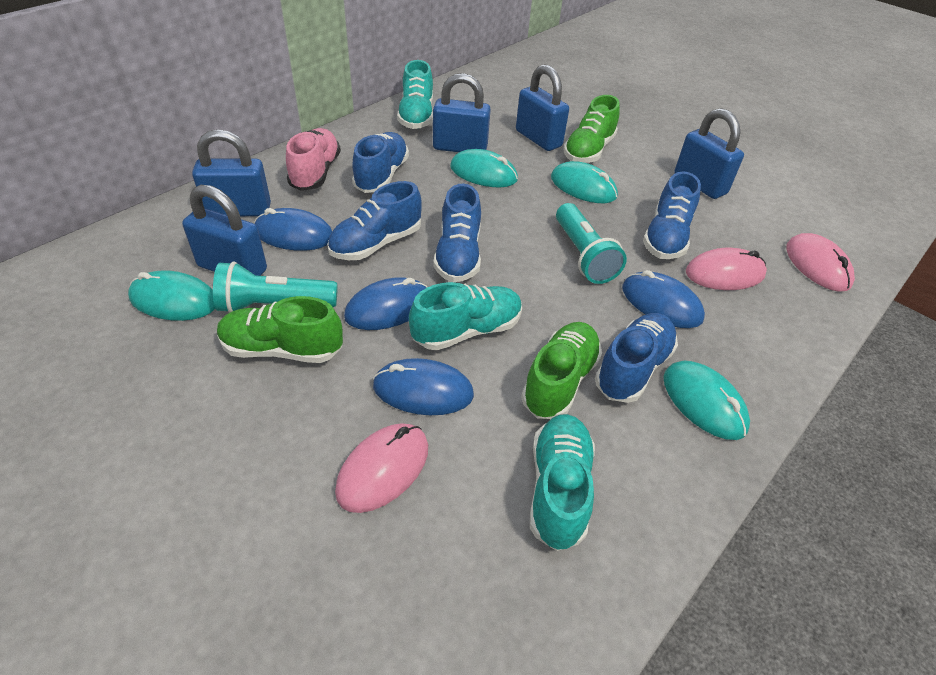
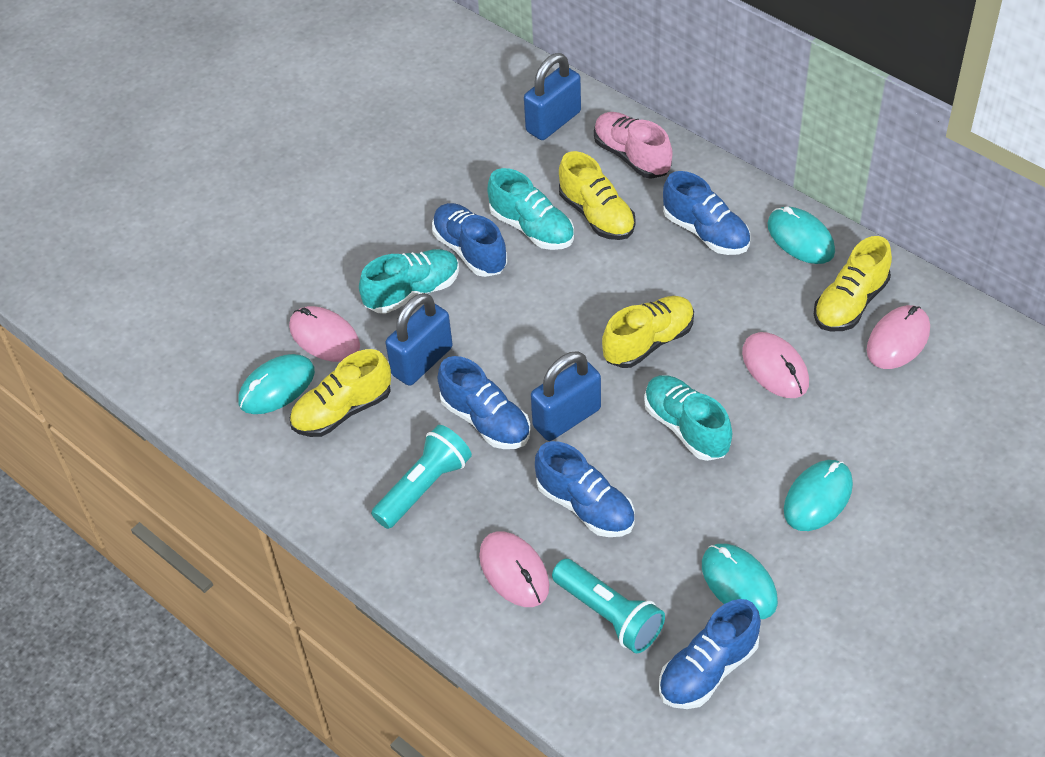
blue mouse: 4 -> 0
blue padlock: 5 -> 3
green shoe: 3 -> 0
pink mouse: 3 -> 4
yellow shoe: 0 -> 4

